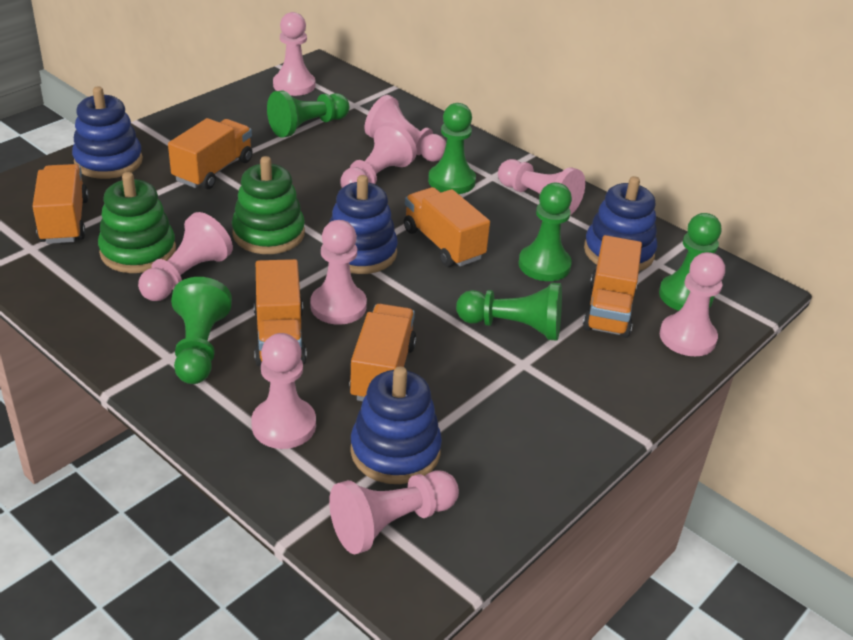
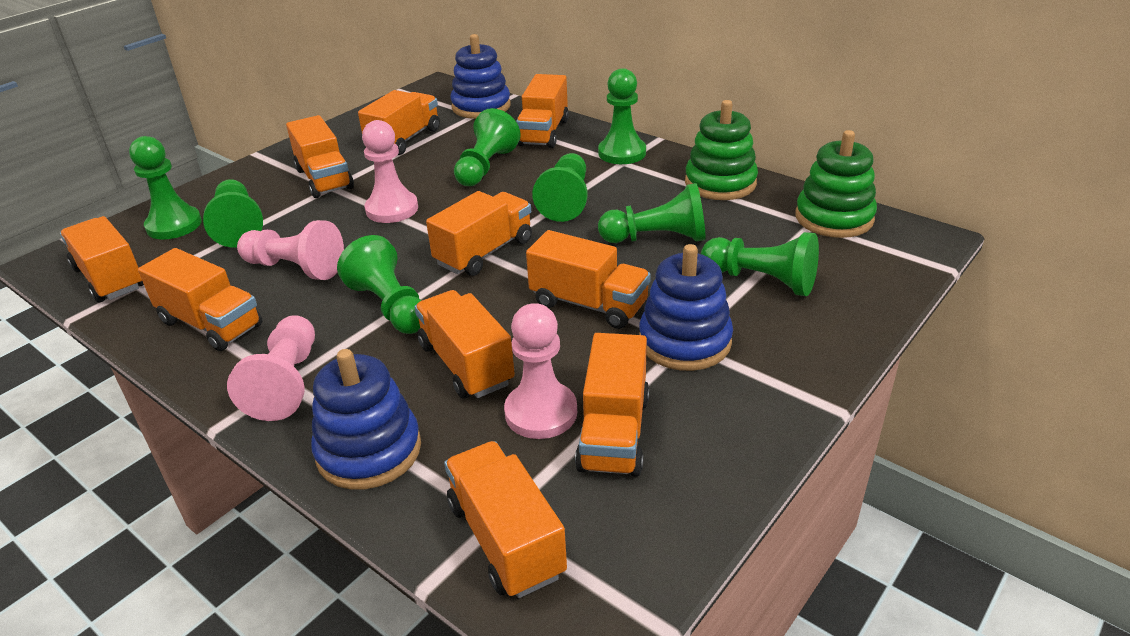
blue stacking toy: 4 -> 3
green pawn: 6 -> 8
orange truck: 6 -> 10
pink pawn: 9 -> 4

